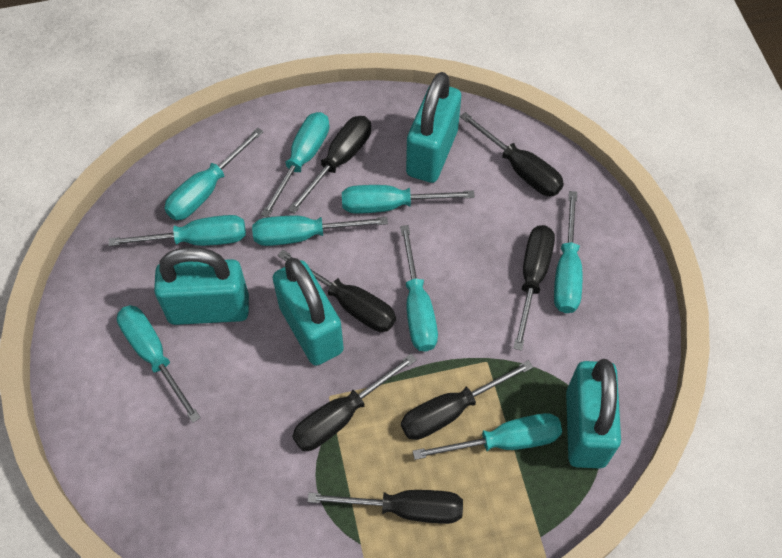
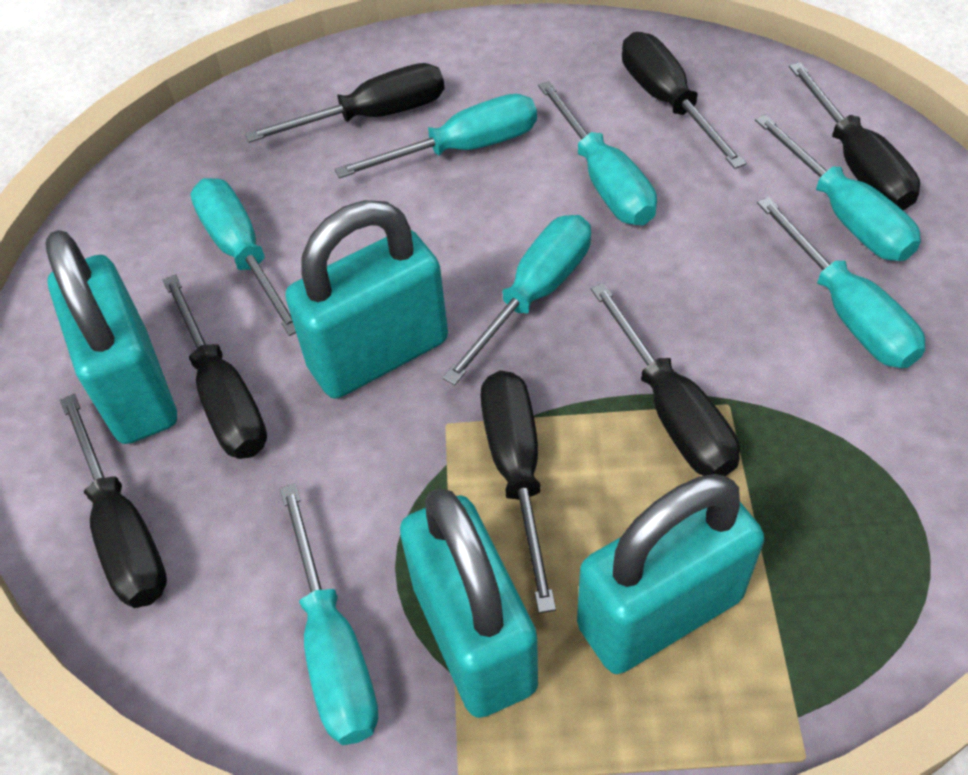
turquoise screwdriver: 9 -> 7

